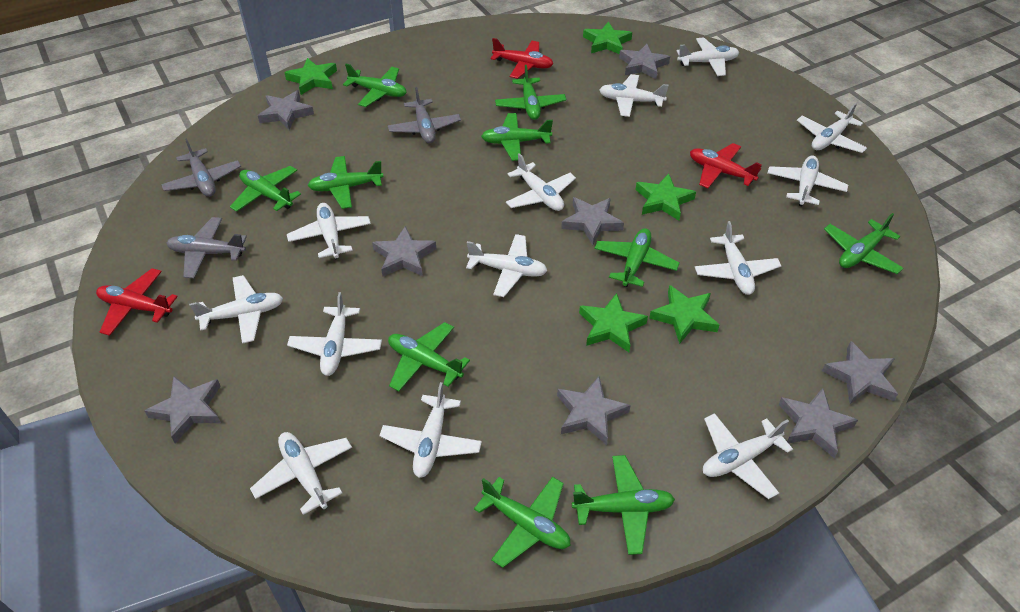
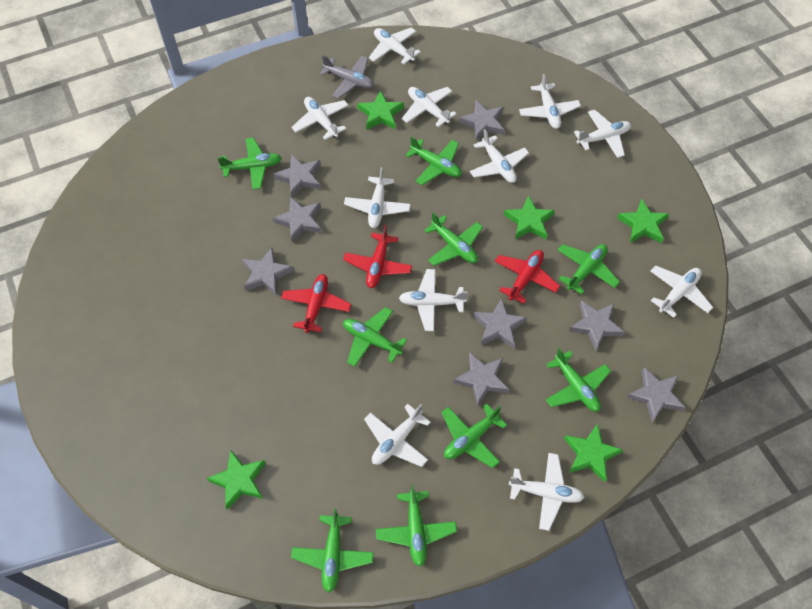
green plane: 10 -> 9
grey plane: 3 -> 1
white plane: 13 -> 11

